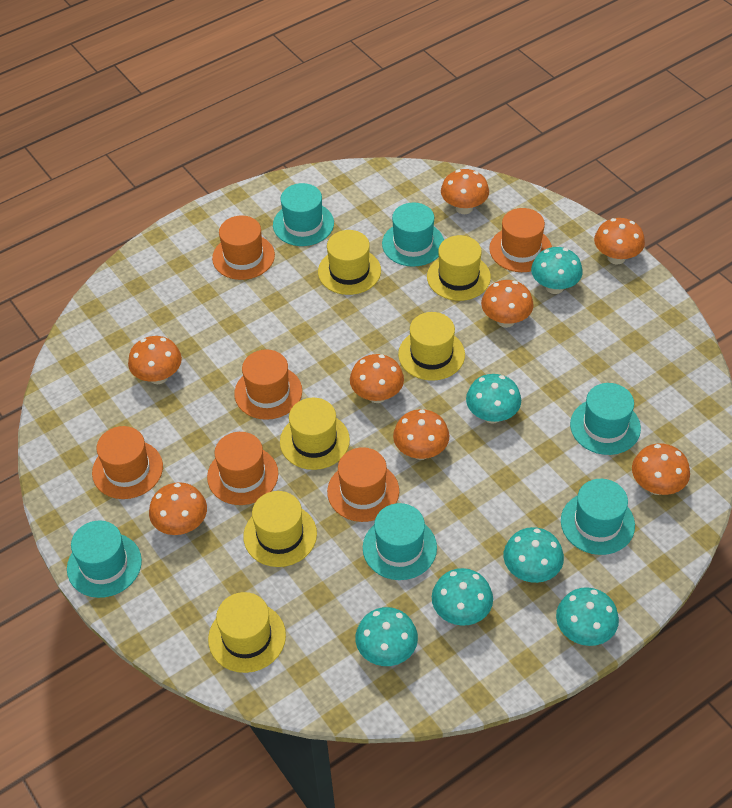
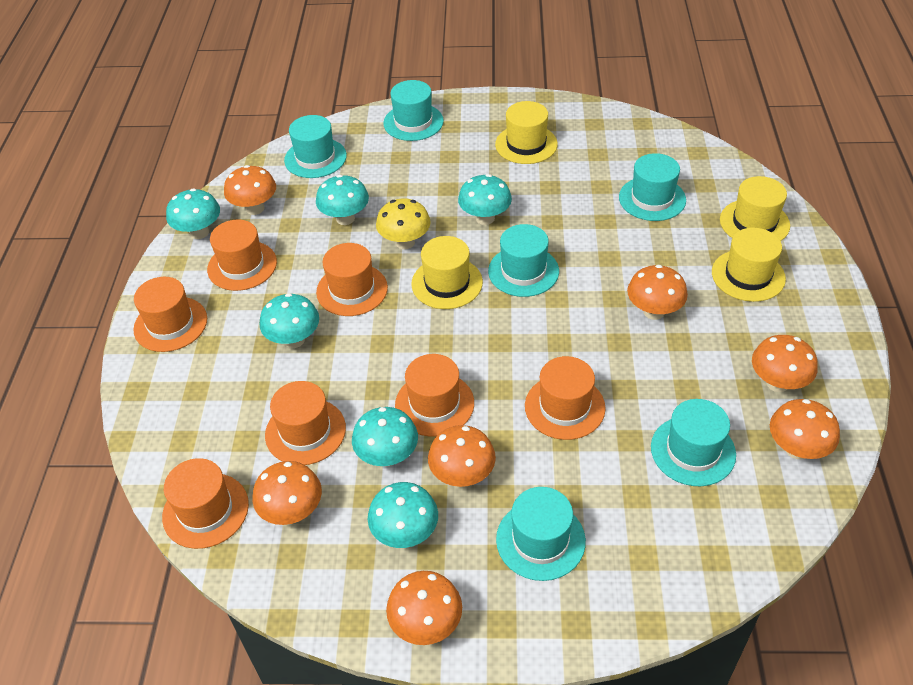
orange hat: 6 -> 7
orange mushroom: 8 -> 7
yellow hat: 6 -> 4
yellow mushroom: 0 -> 1

